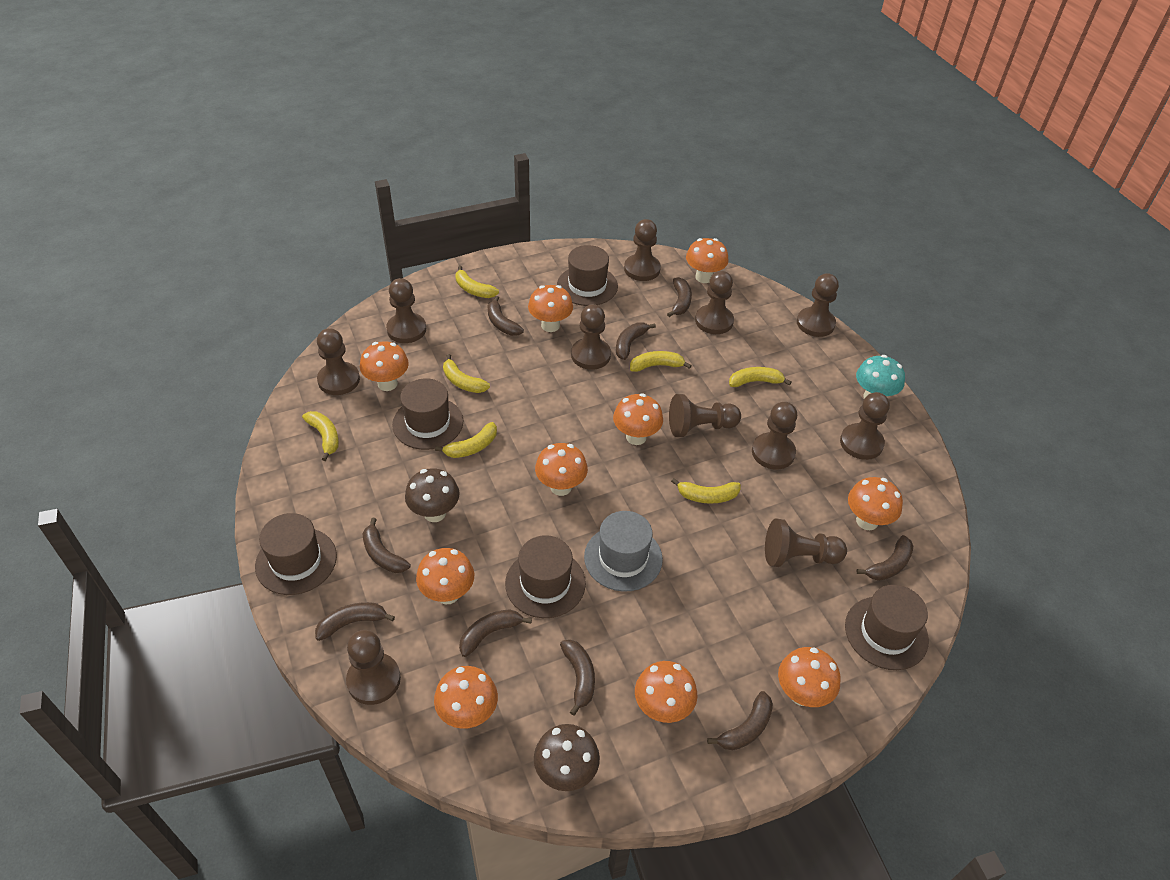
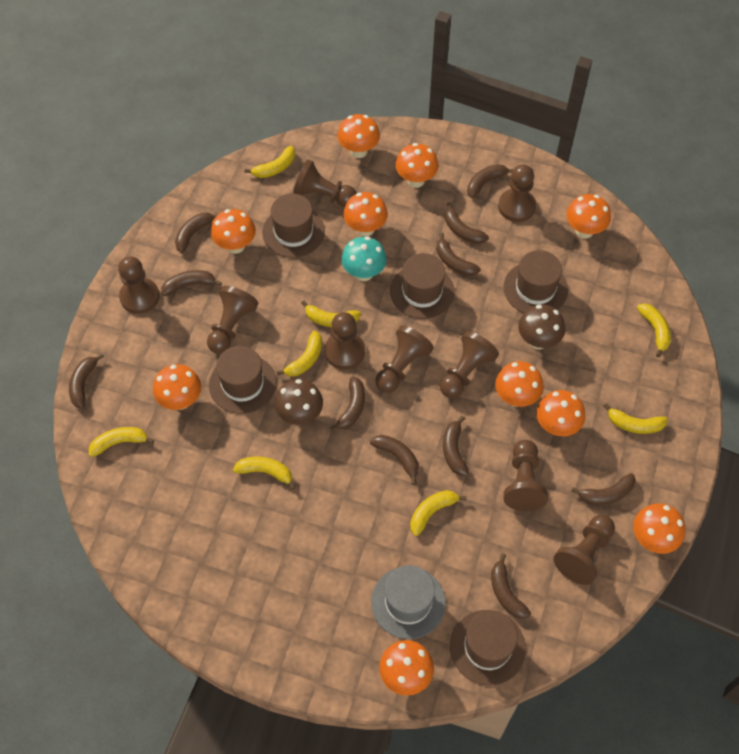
brown banana: 9 -> 11
brown pawn: 11 -> 9
yellow banana: 7 -> 8

